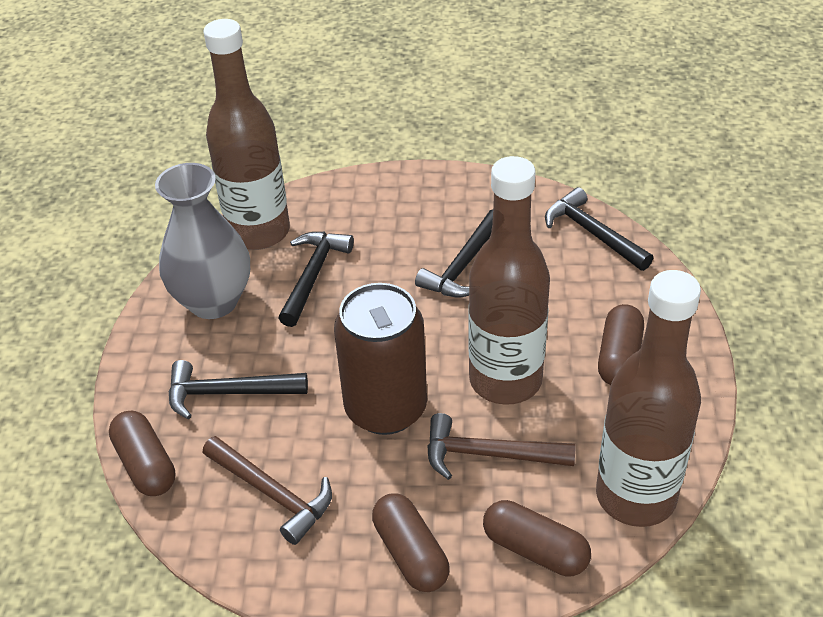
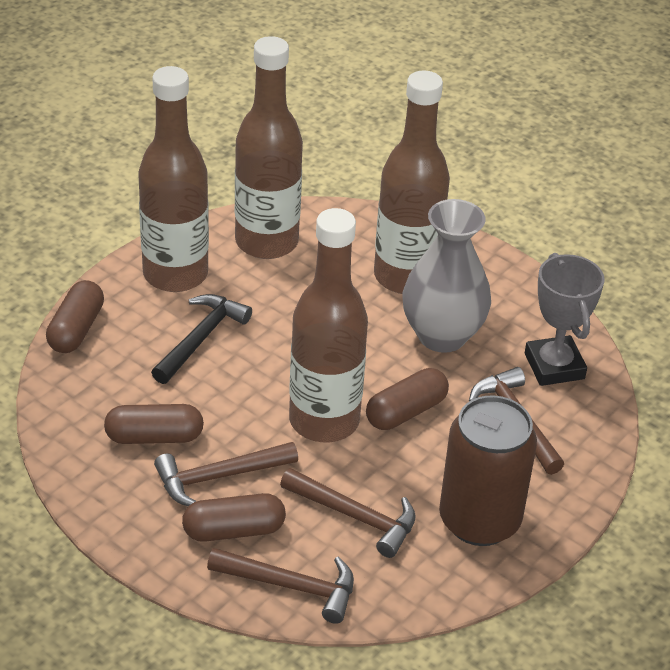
black hammer: 4 -> 1
brown bottle: 3 -> 4
brown hammer: 2 -> 4
grey trophy: 0 -> 1

